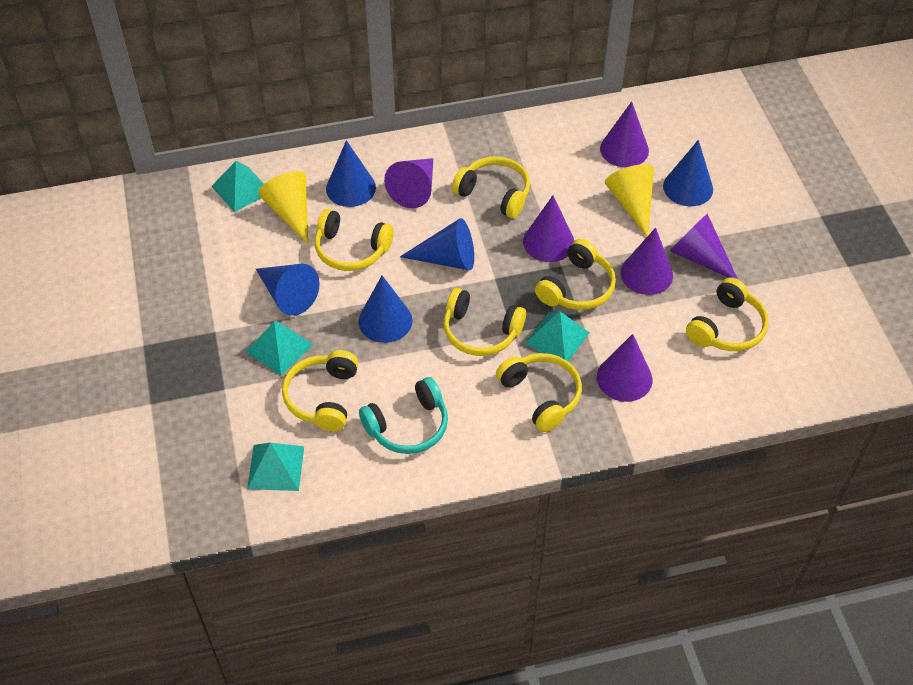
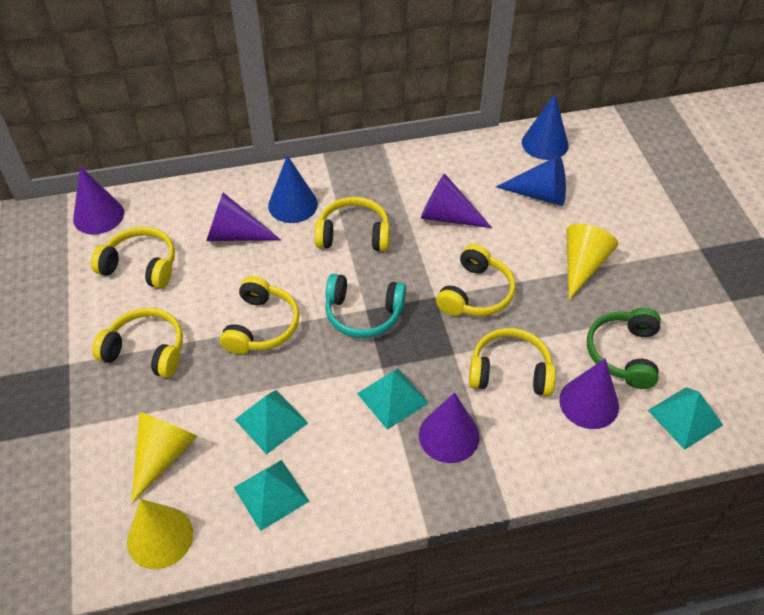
blue cone: 5 -> 3
green headphones: 0 -> 1
purple cone: 6 -> 5
yellow cone: 2 -> 3
yellow headphones: 7 -> 6

